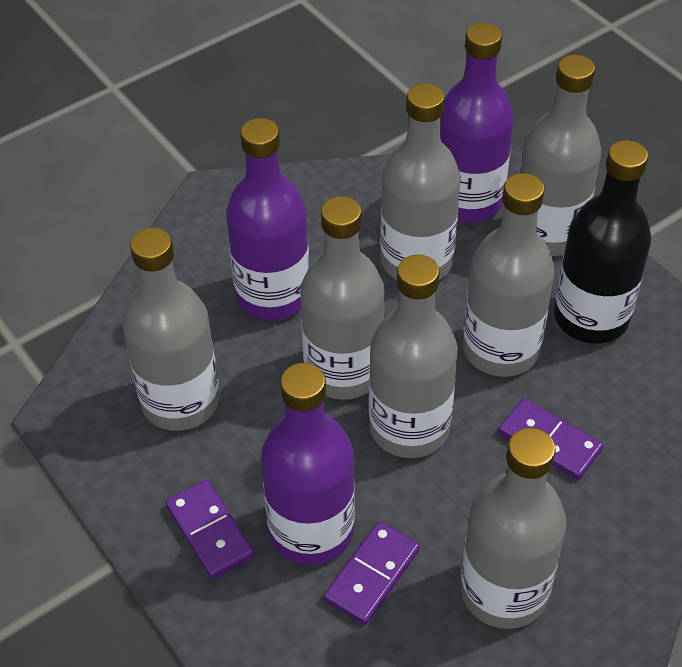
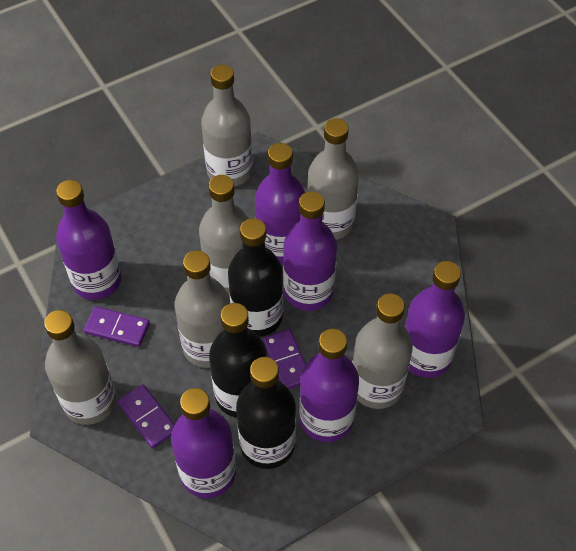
black bottle: 1 -> 3
grey bottle: 7 -> 6
purple bottle: 3 -> 6

